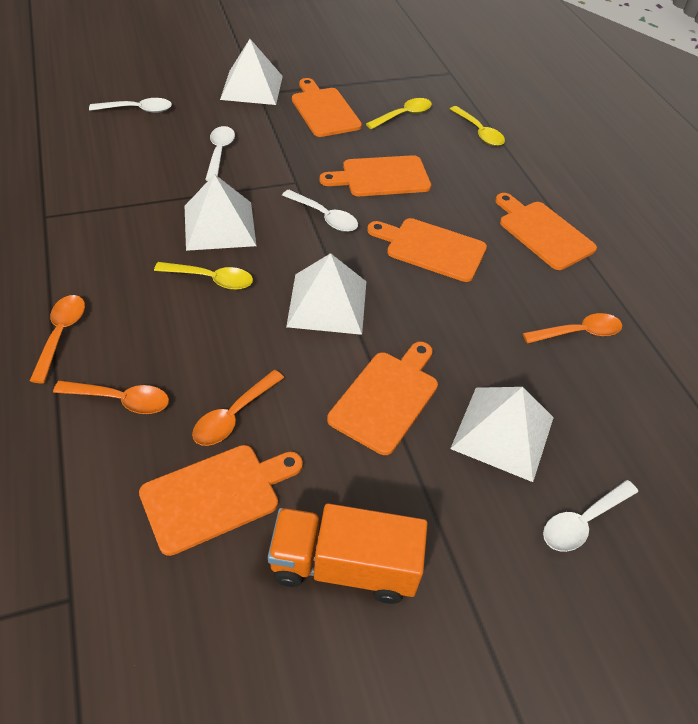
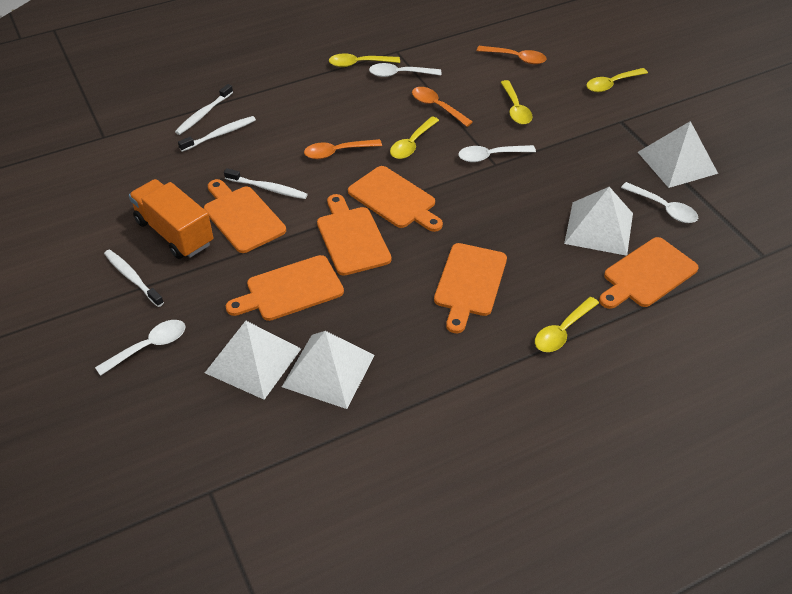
orange spoon: 4 -> 3
white toothbrush: 0 -> 4
yellow spoon: 3 -> 5

